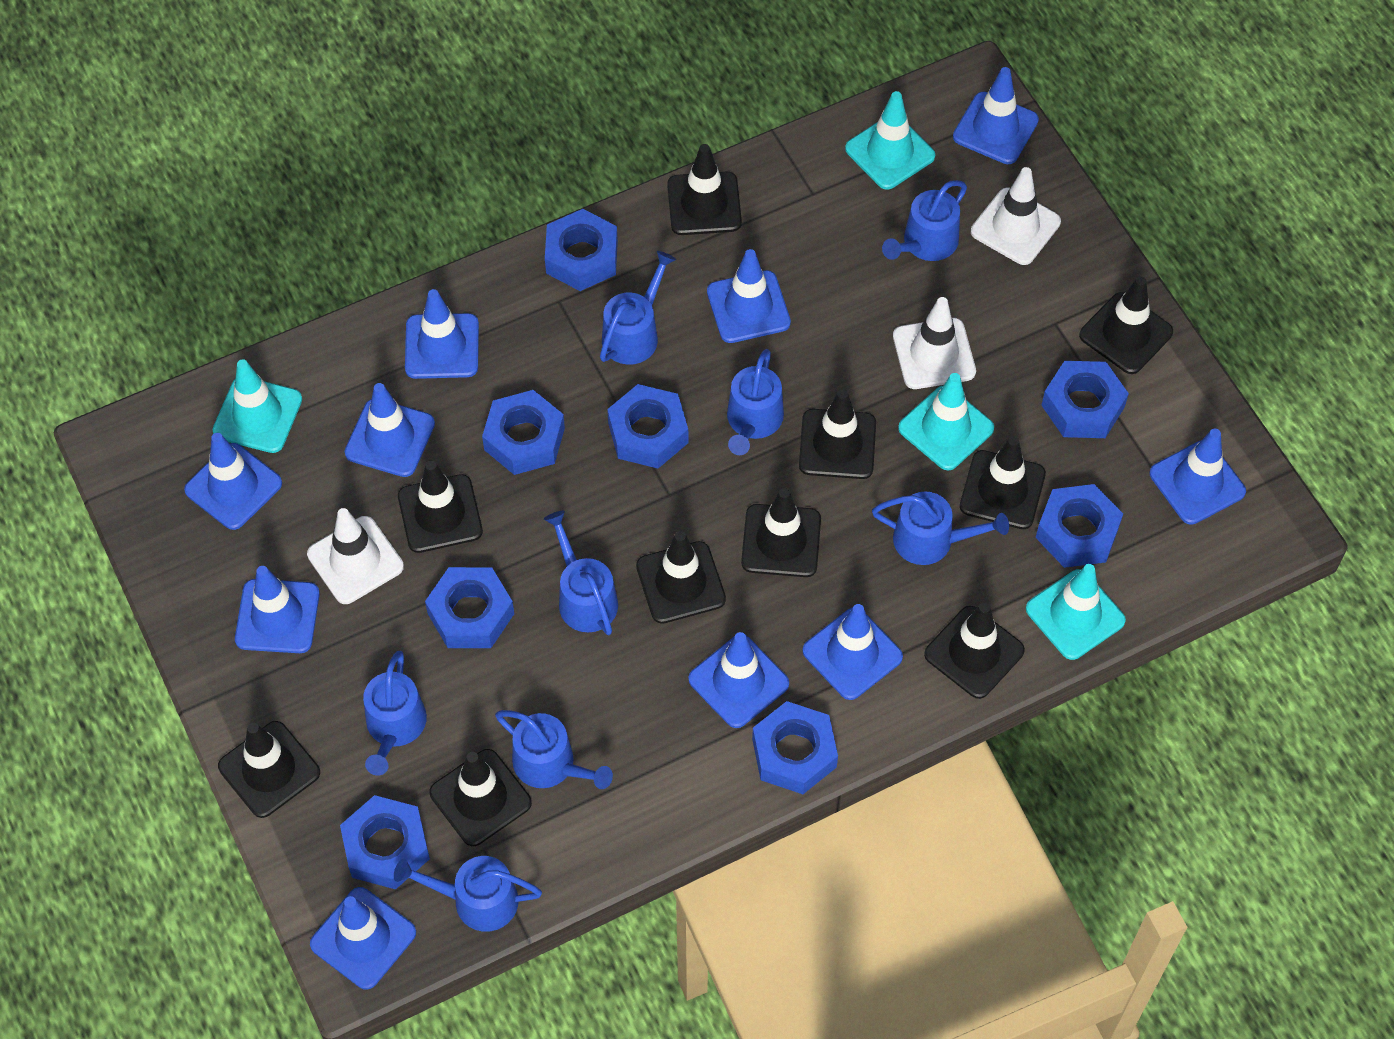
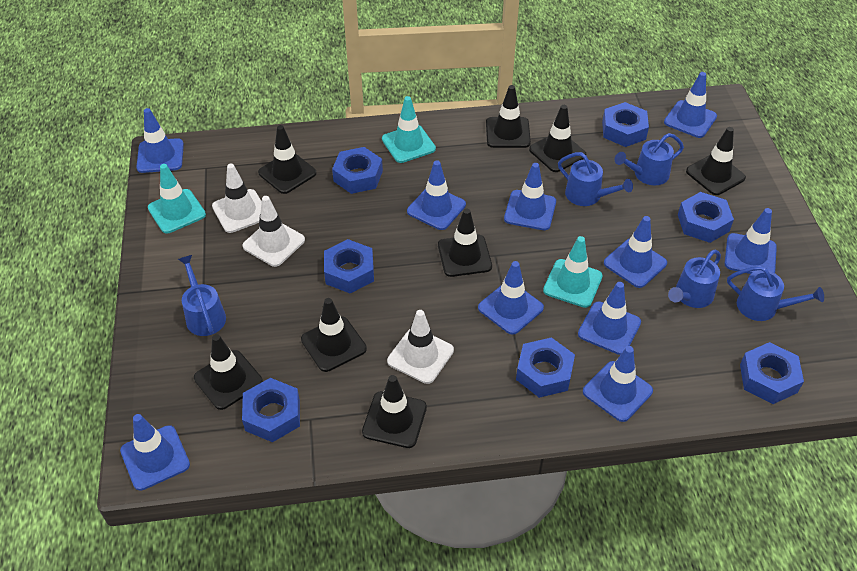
black traffic cone: 10 -> 8
blue nut: 8 -> 7
blue watering can: 8 -> 5
turquoise traffic cone: 4 -> 3

